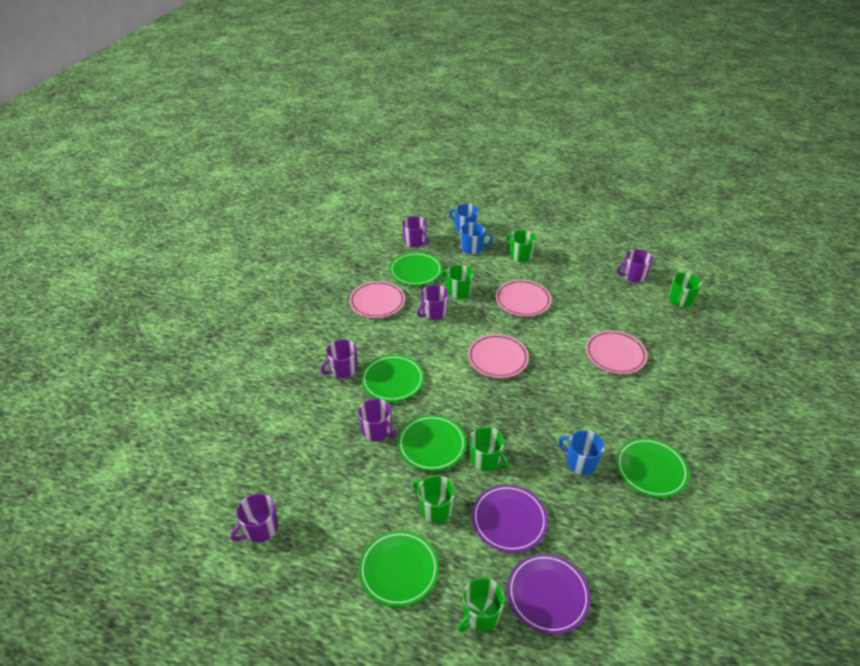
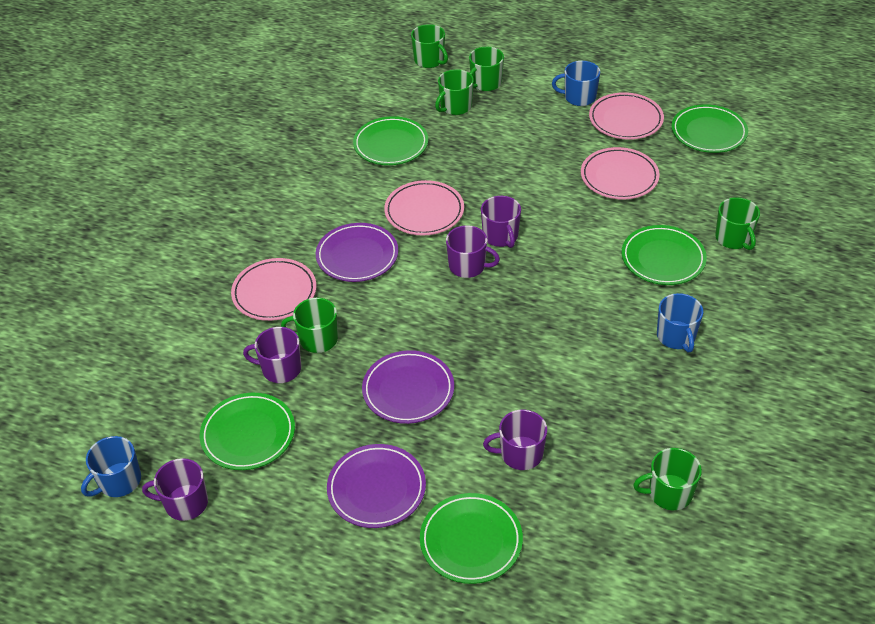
purple mug: 6 -> 5
purple plate: 2 -> 3

